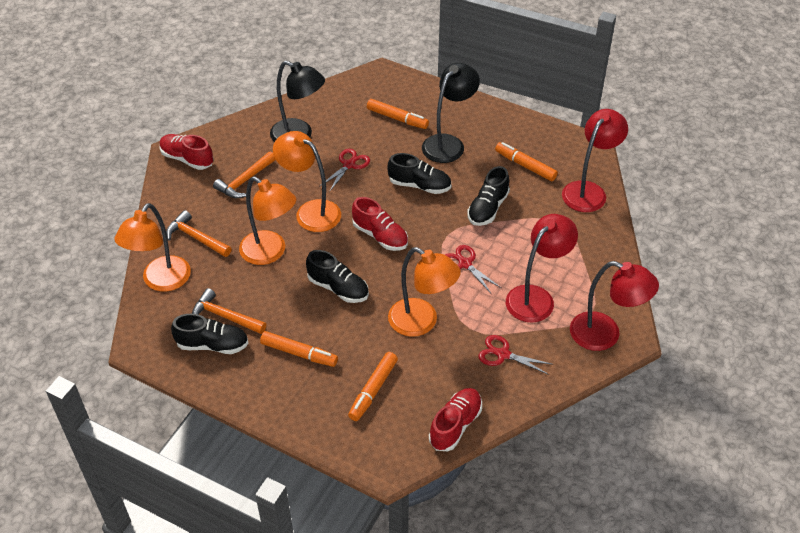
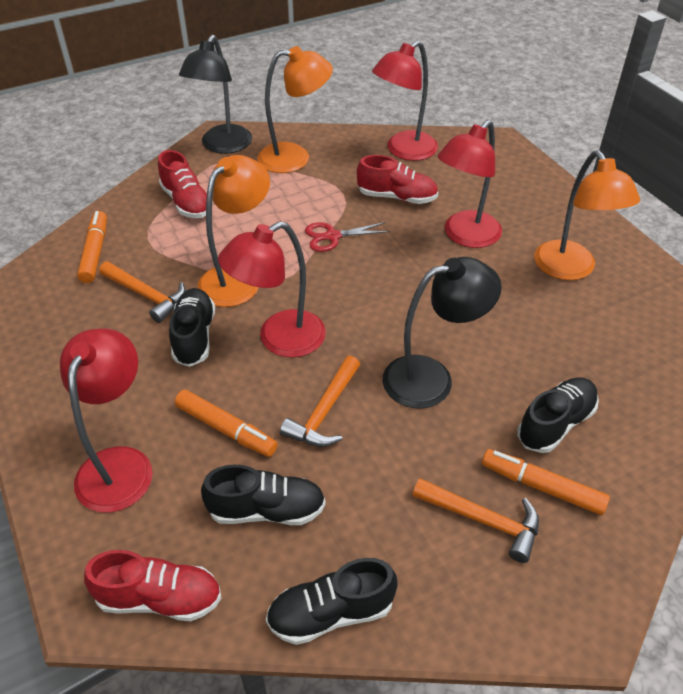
orange lamp: 4 -> 3
orange marker: 4 -> 3
red lamp: 3 -> 4
red scissors: 3 -> 1

